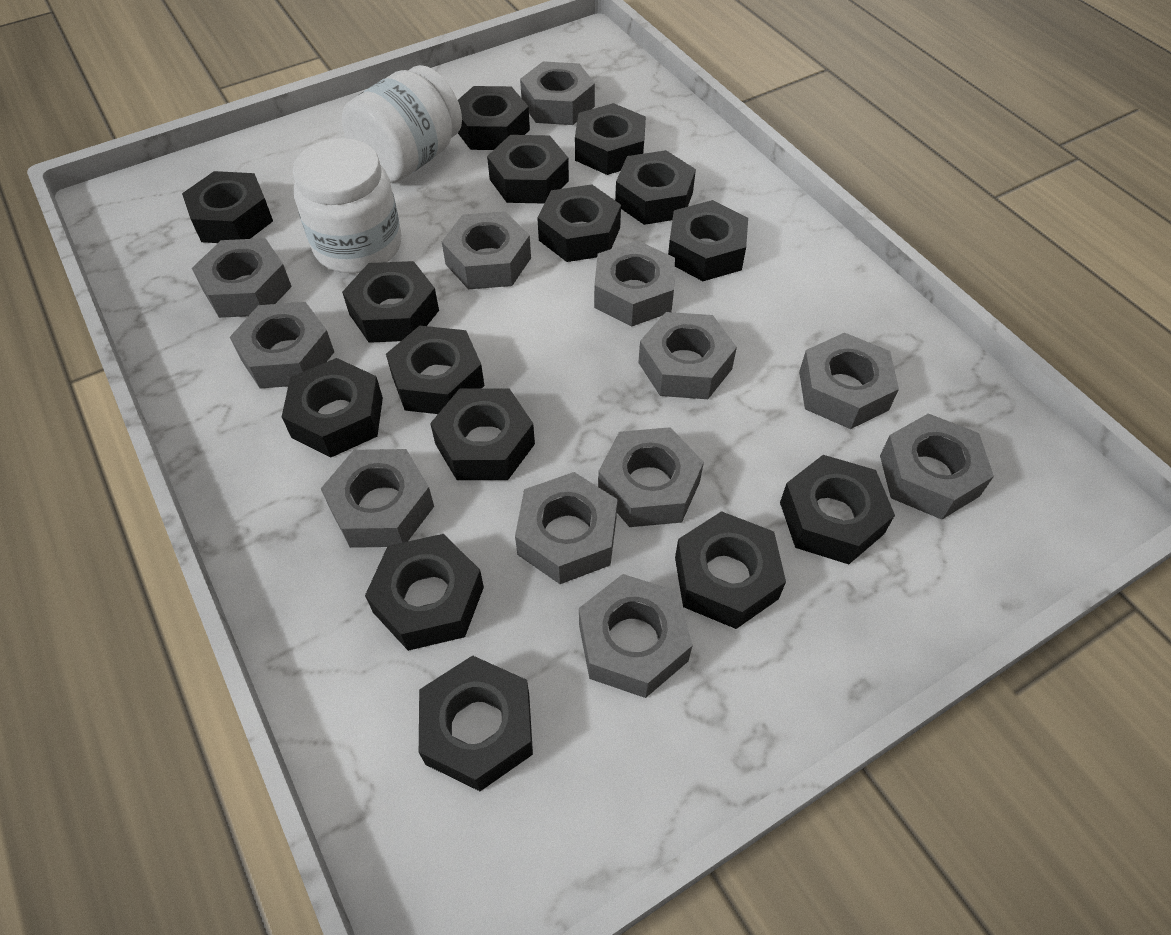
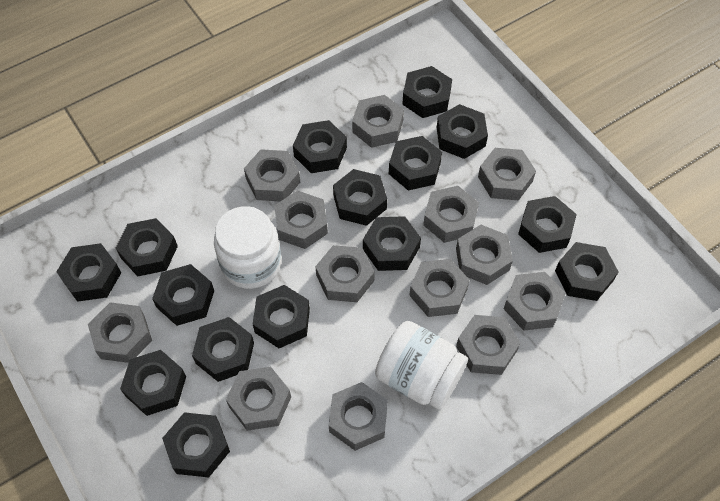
grey nut: 12 -> 13

